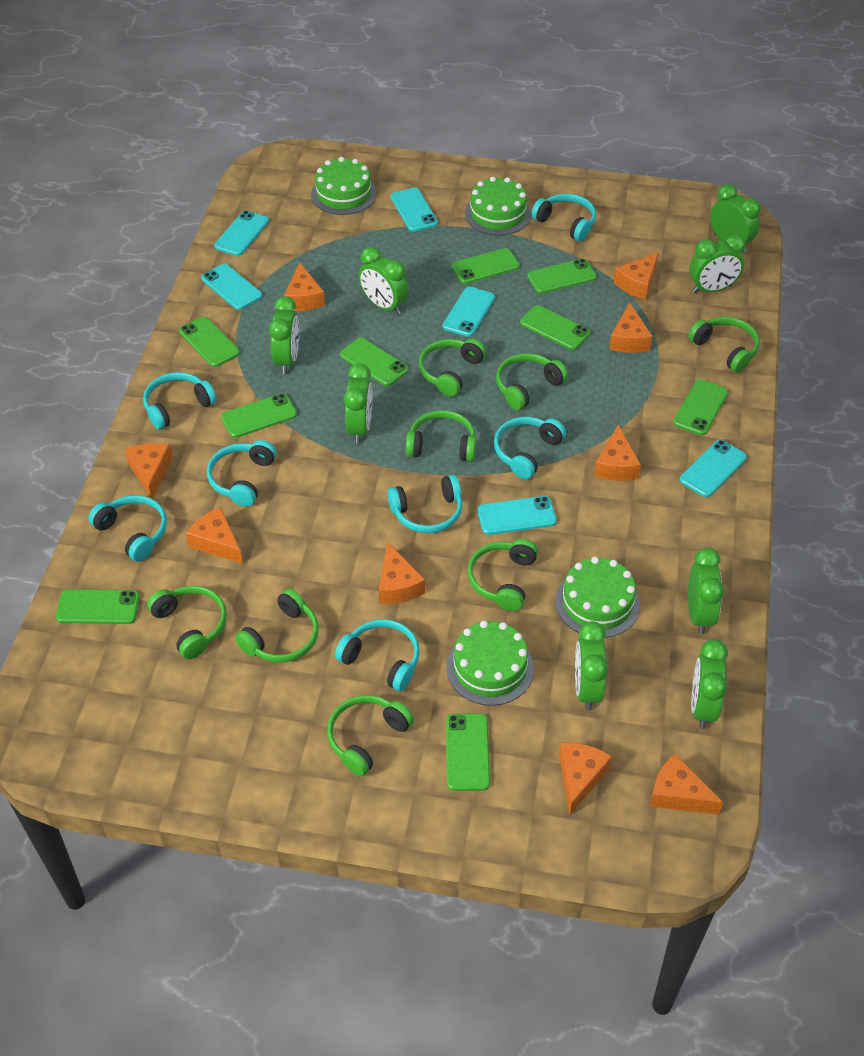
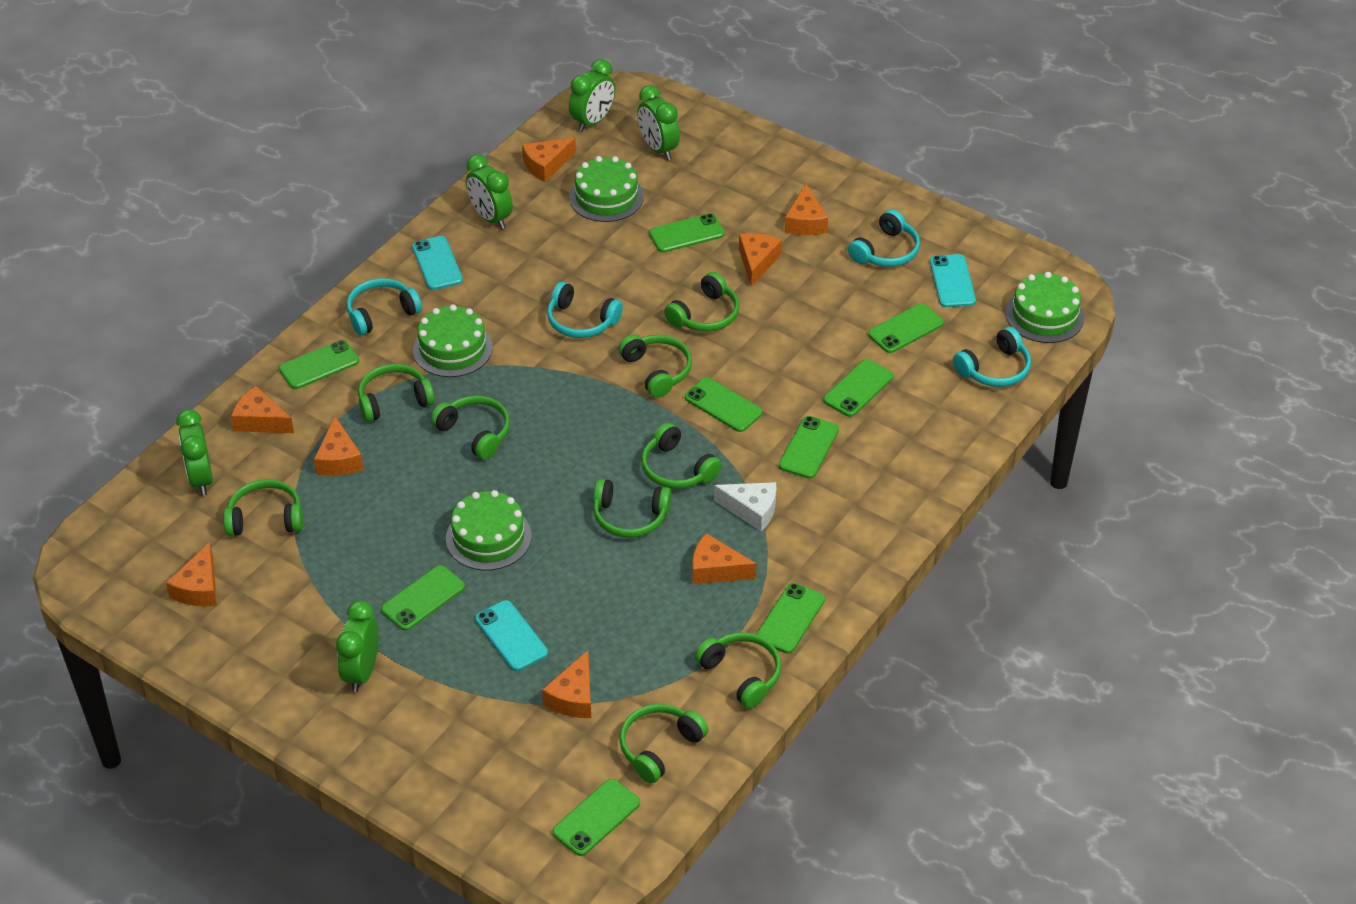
green clock: 8 -> 5
green headphones: 8 -> 9
orange cheese: 9 -> 8
turquoise headphones: 7 -> 4
turquoise phone: 6 -> 3
white cheese: 0 -> 1

